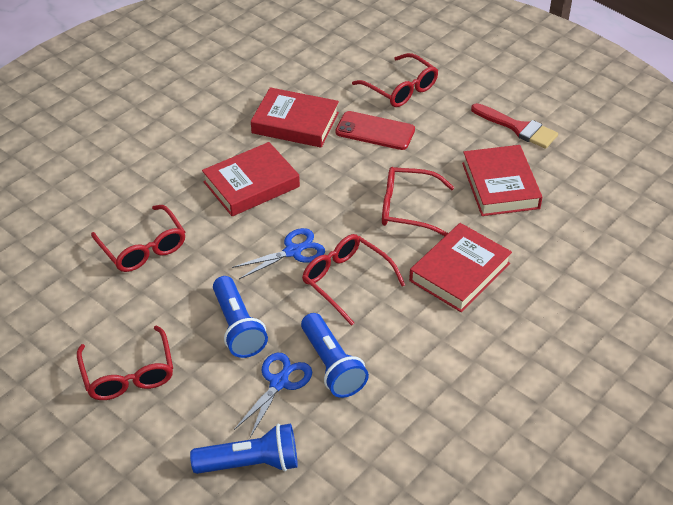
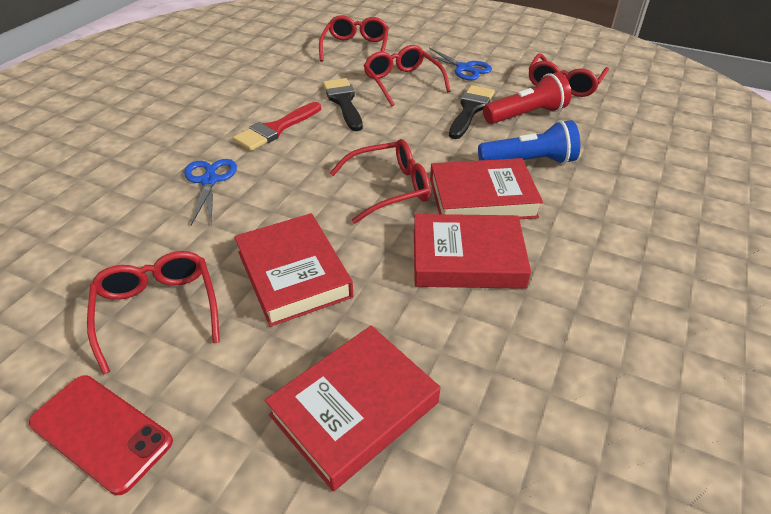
black brush: 0 -> 2
blue flashlight: 3 -> 1
red flashlight: 0 -> 1

